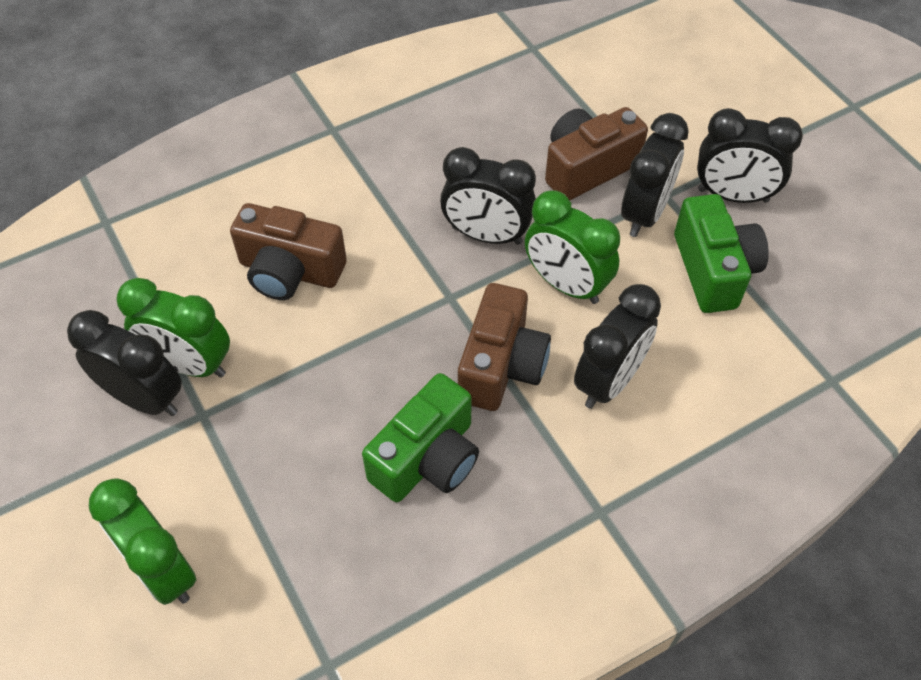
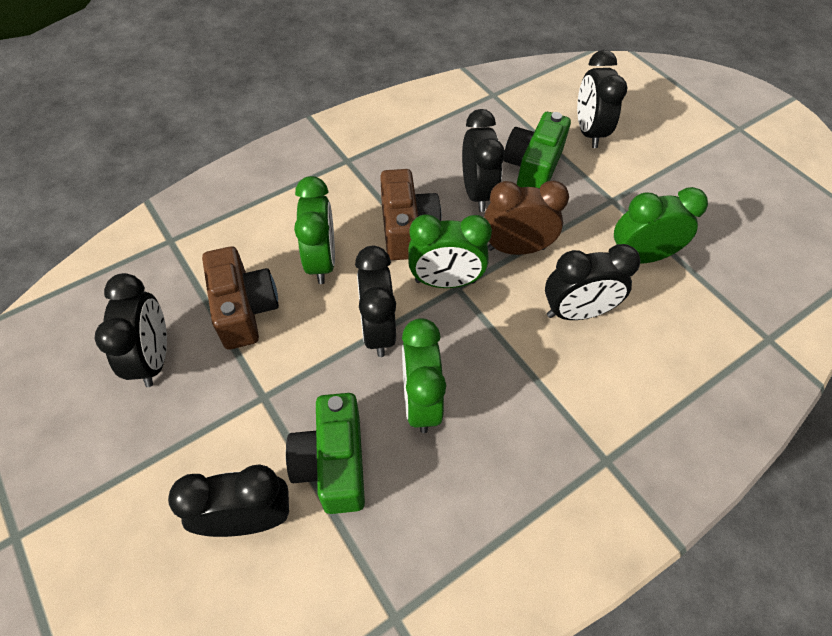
black clock: 5 -> 6
brown camera: 3 -> 2
brown clock: 0 -> 1
green clock: 3 -> 4

